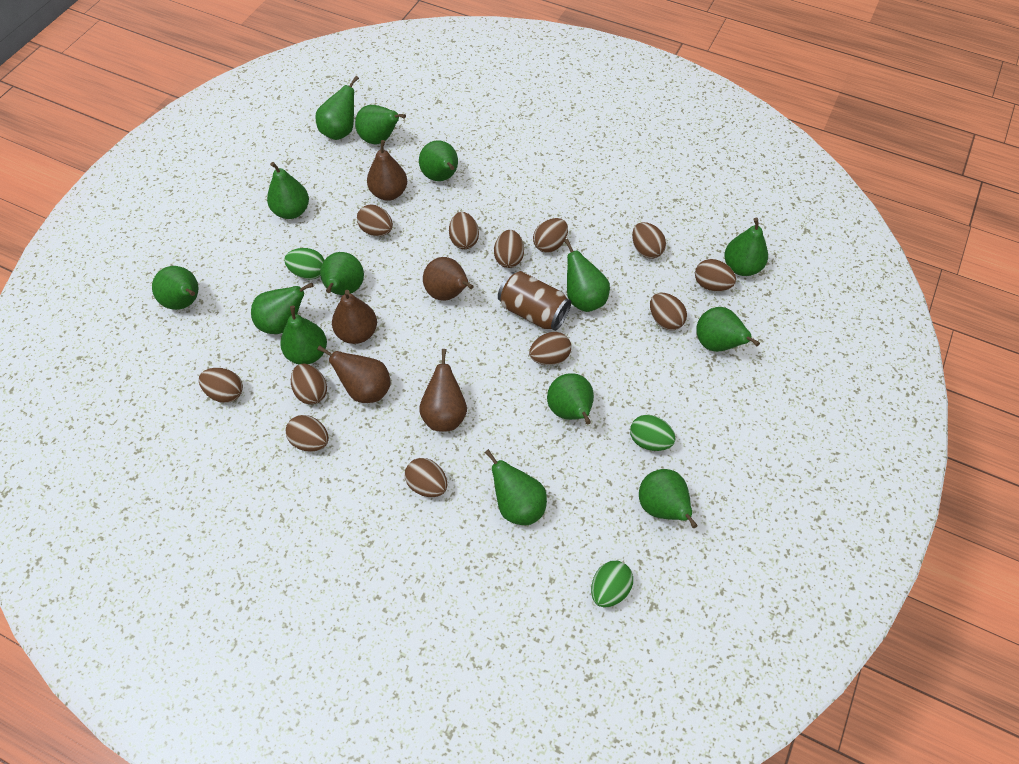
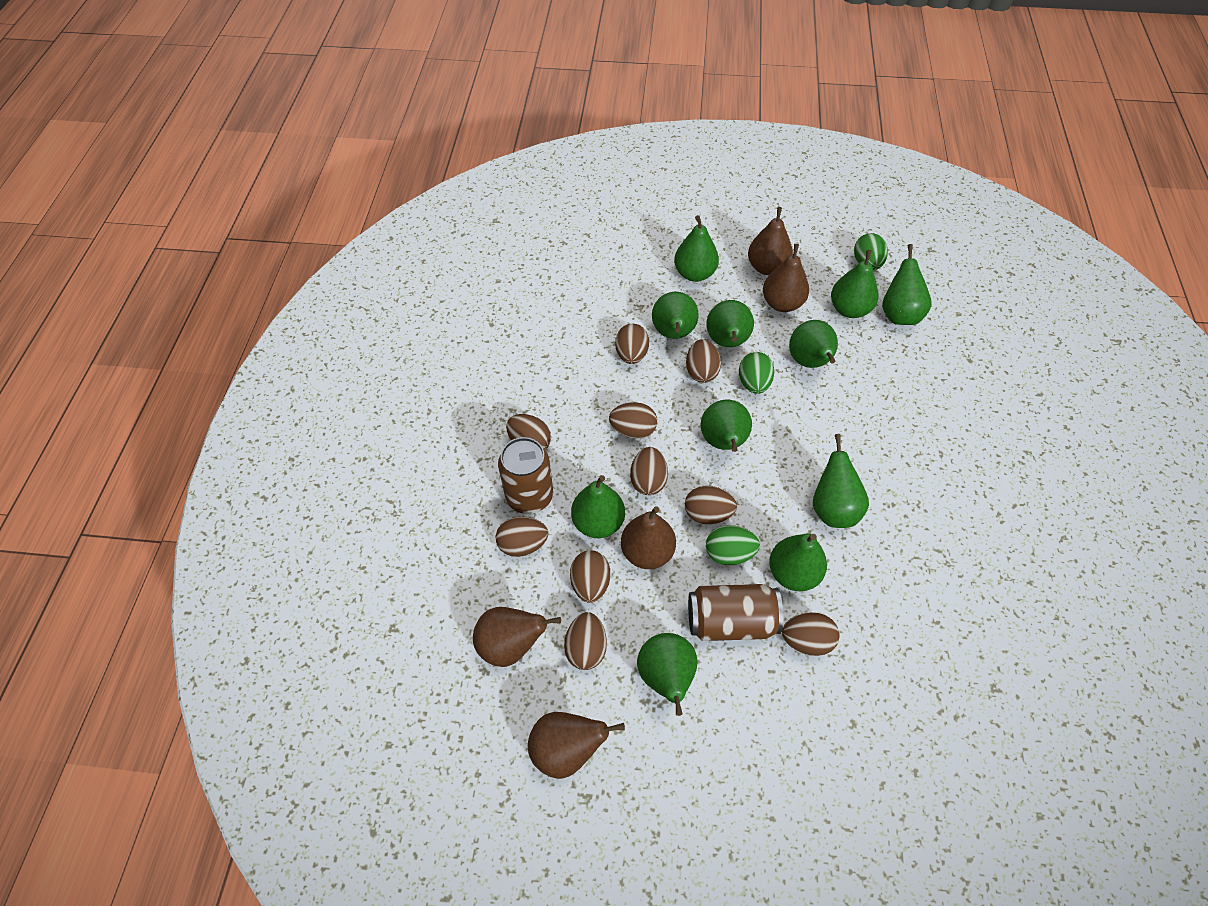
brown can: 1 -> 2
brown egg: 12 -> 10
green pear: 14 -> 11

